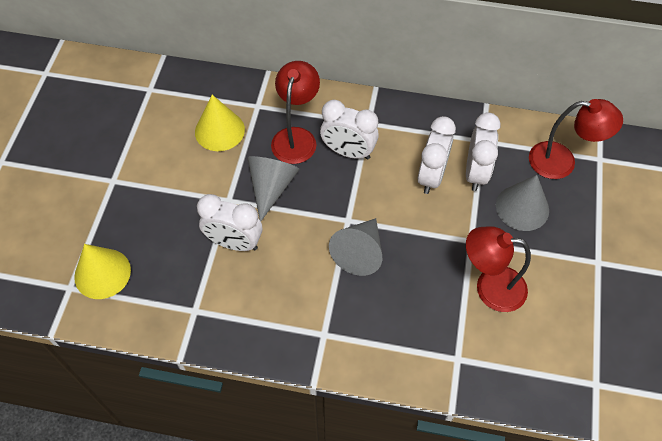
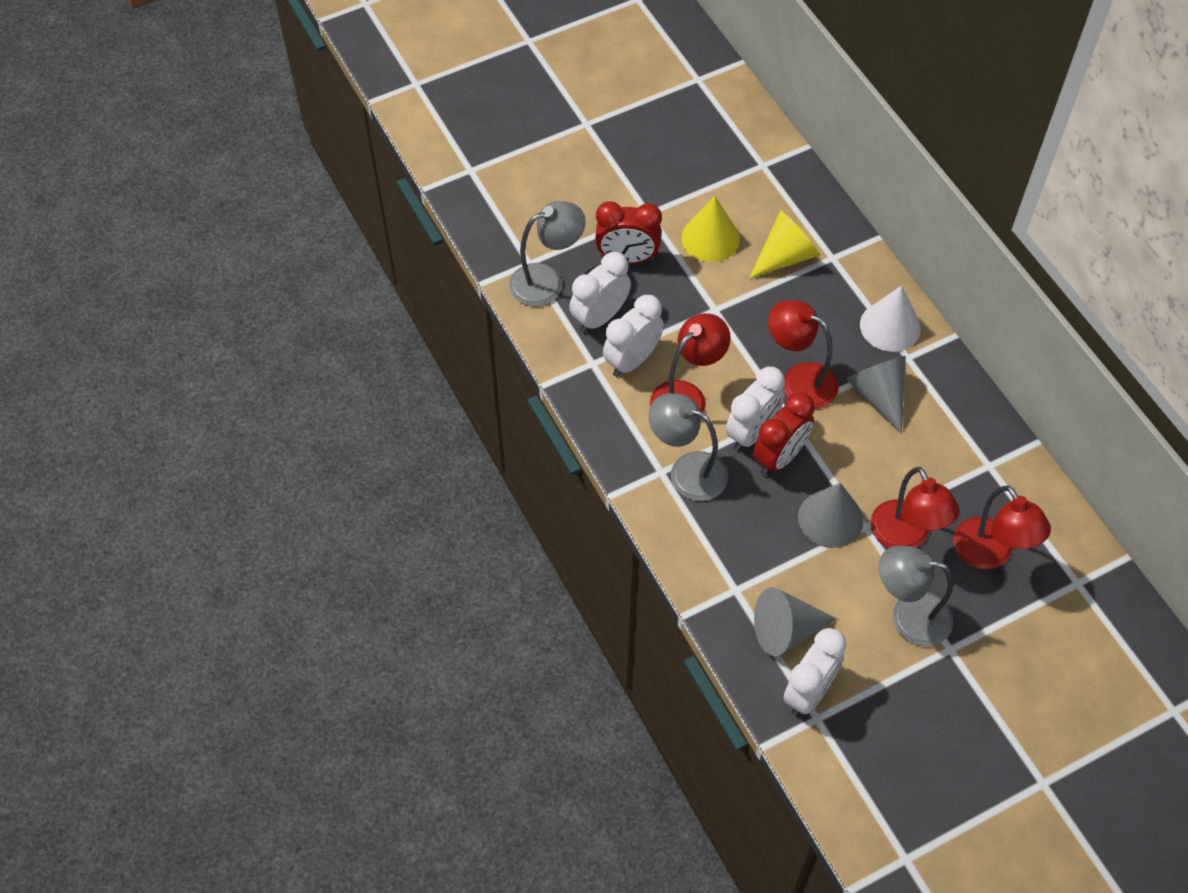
grey lamp: 0 -> 3
red clock: 0 -> 2
red lamp: 3 -> 4
white cone: 0 -> 1

